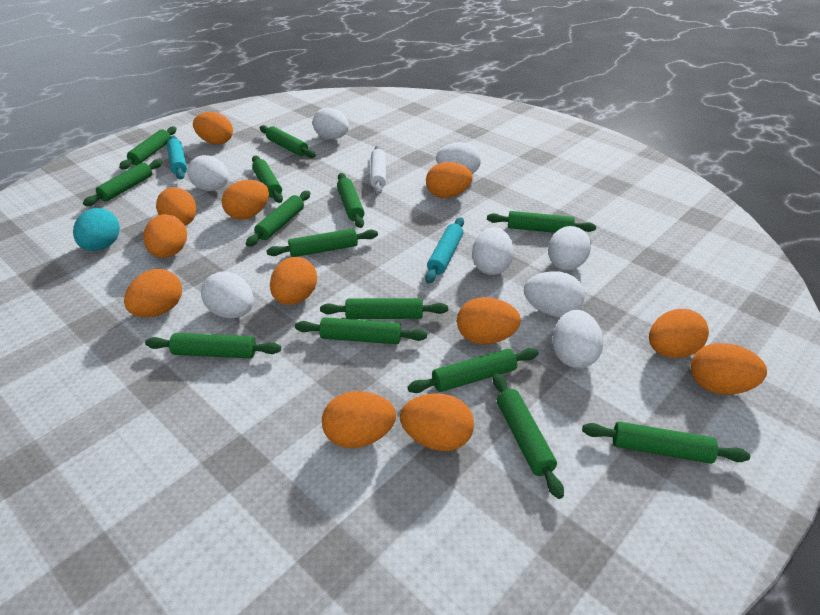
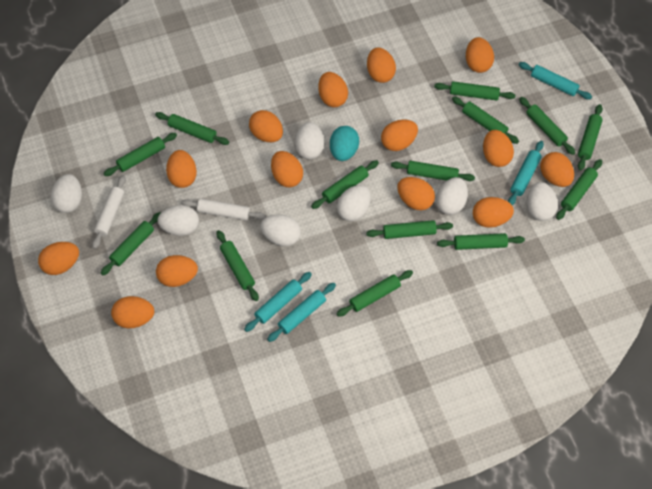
orange egg: 12 -> 14
turquoise rolling pin: 2 -> 4
white egg: 8 -> 7
white rolling pin: 1 -> 2

